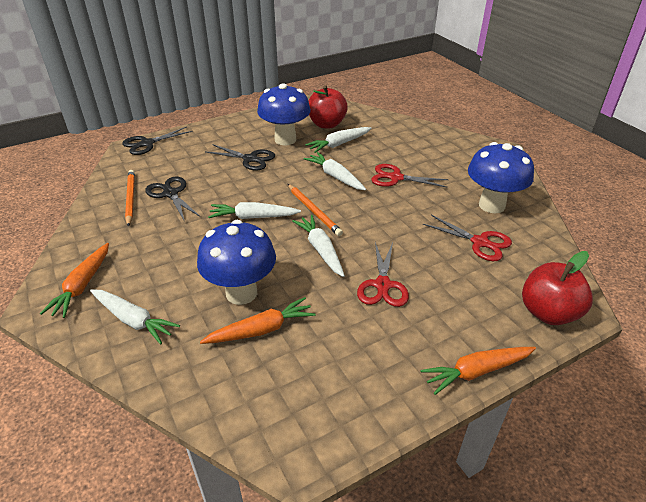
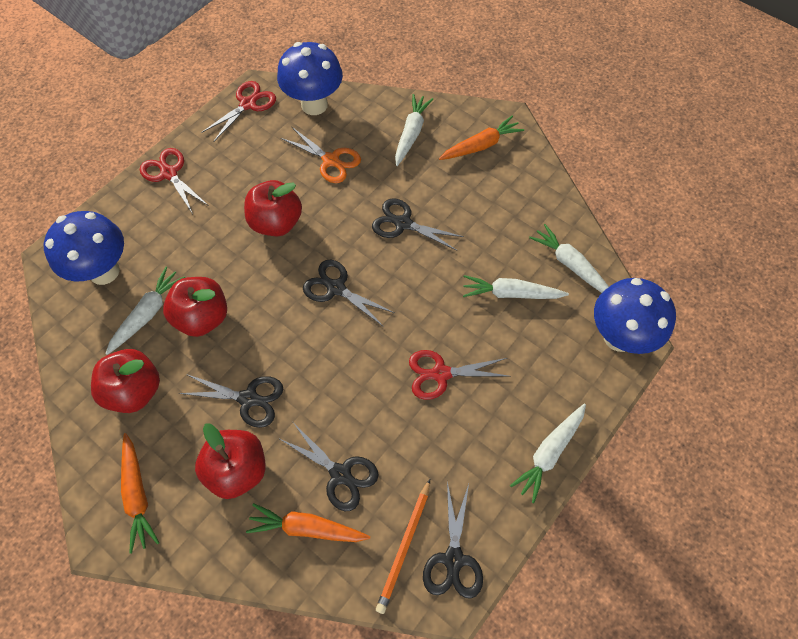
black scissors: 3 -> 5
orange pencil: 2 -> 1
orange scissors: 0 -> 1
red apple: 2 -> 4

